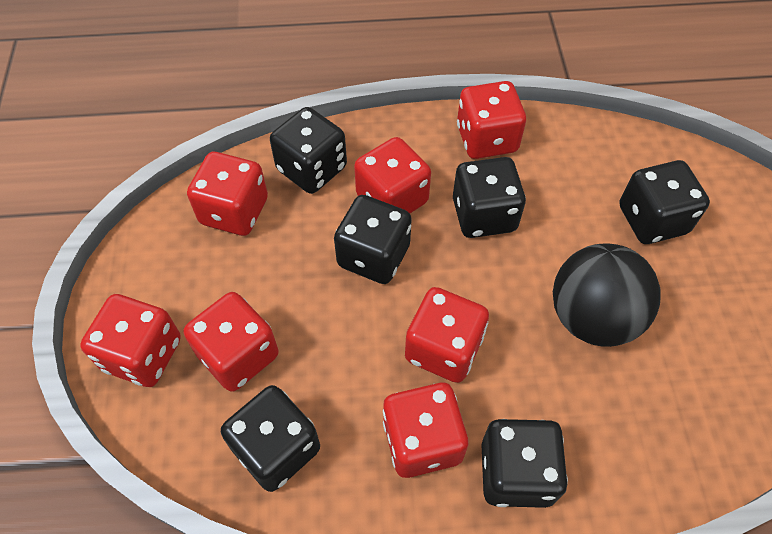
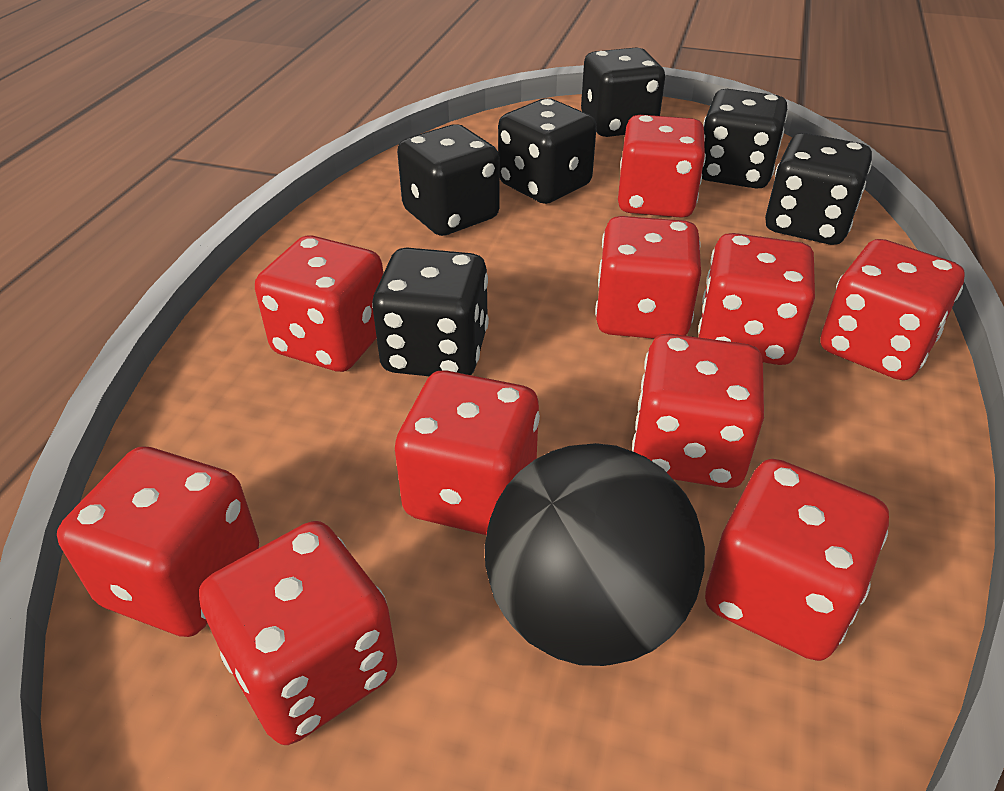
red dice: 7 -> 10

